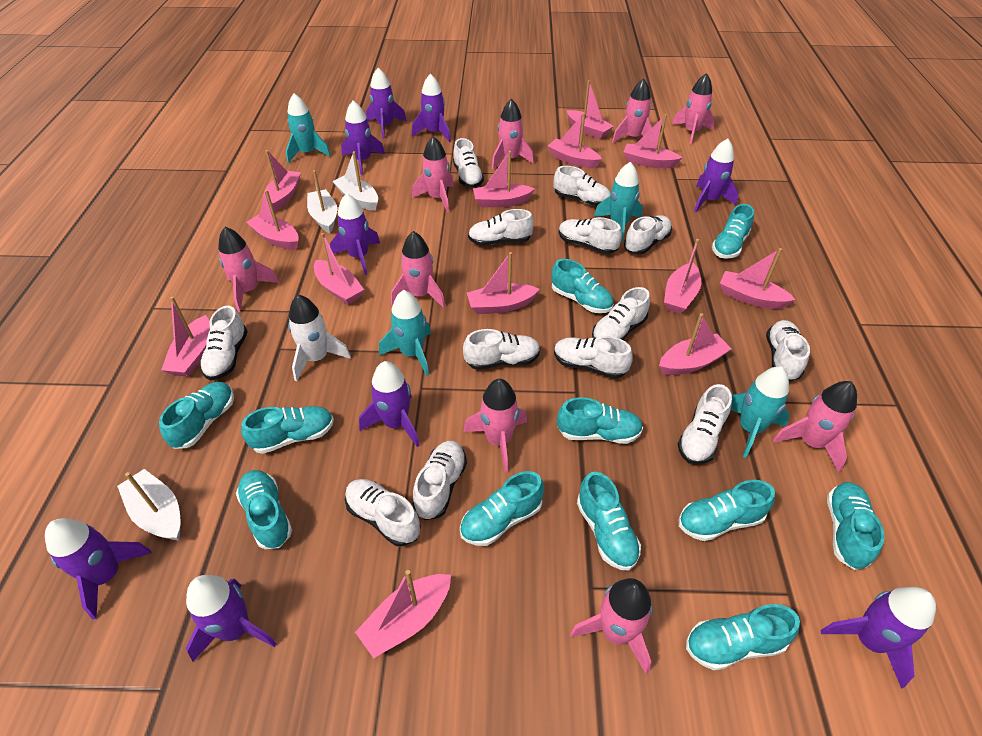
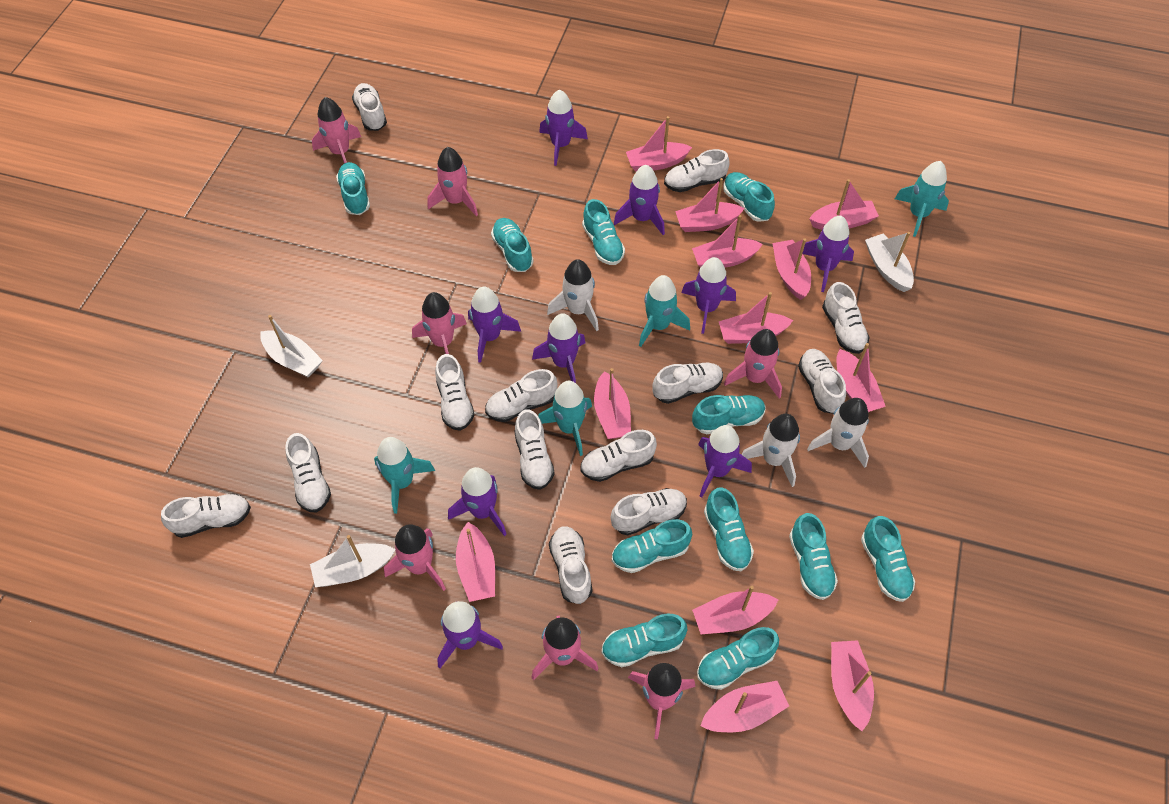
pink boat: 13 -> 12
pink rocket: 9 -> 7
white rocket: 1 -> 3

